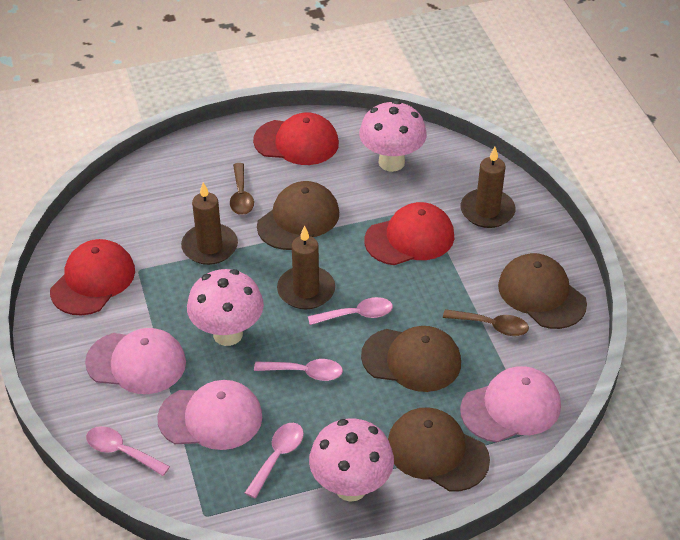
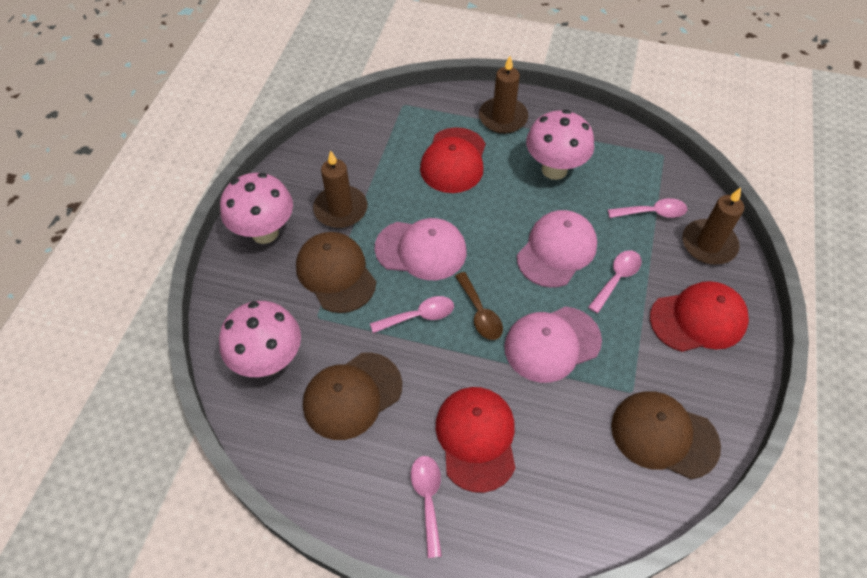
brown cap: 4 -> 3
brown spoon: 2 -> 1

